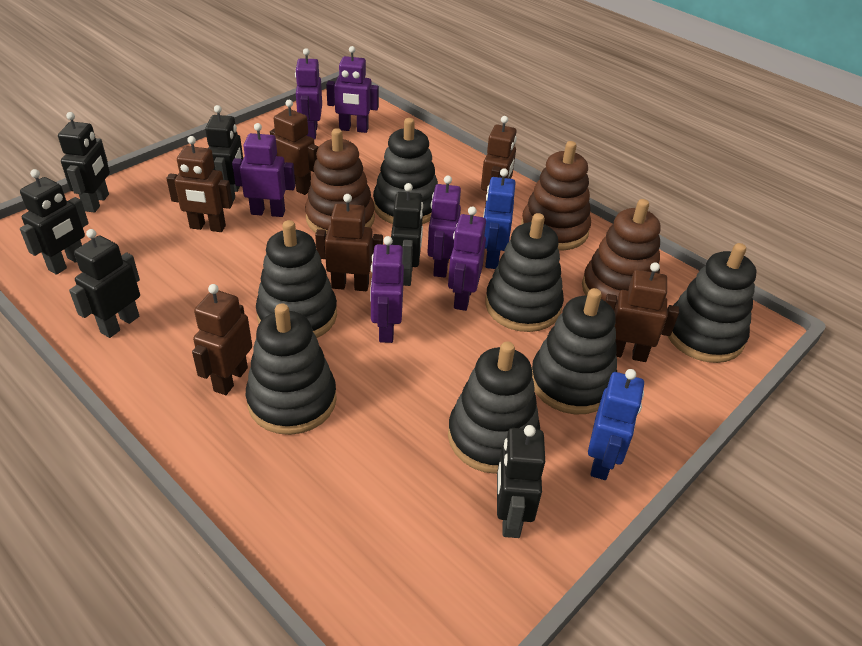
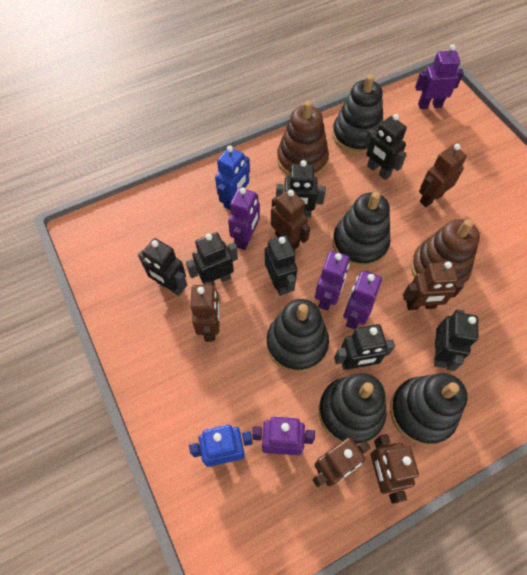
black robot: 6 -> 7
black stacking toy: 7 -> 5
brown stacking toy: 3 -> 2
purple robot: 6 -> 5

